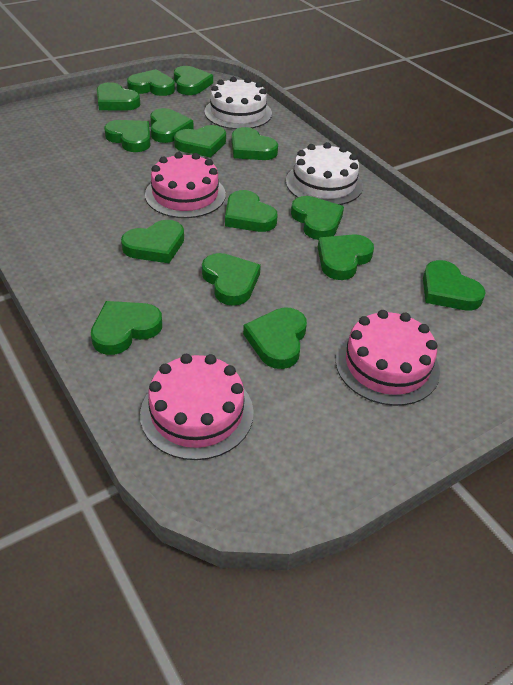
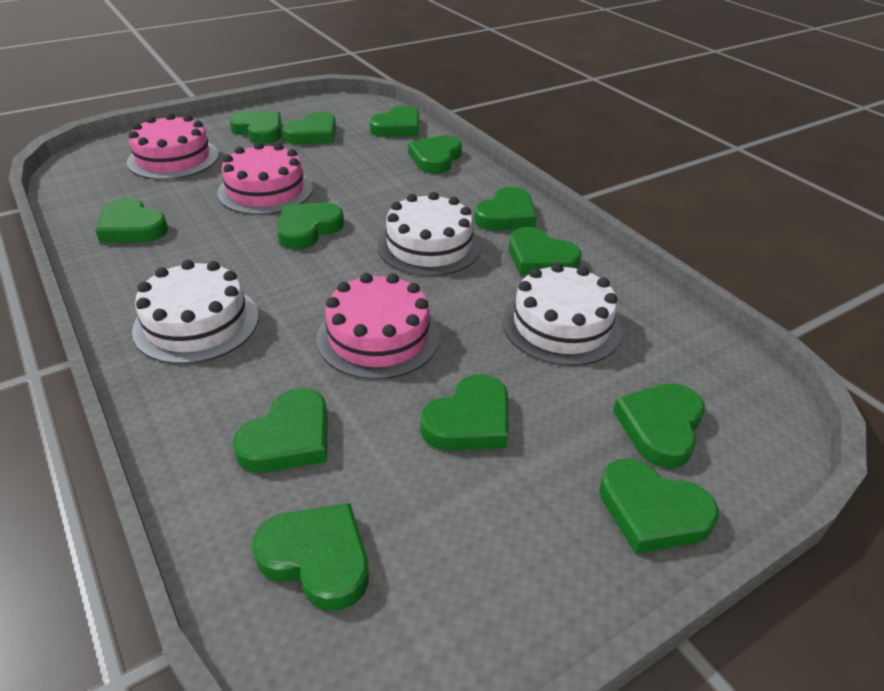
green heart: 15 -> 13
white cake: 2 -> 3

